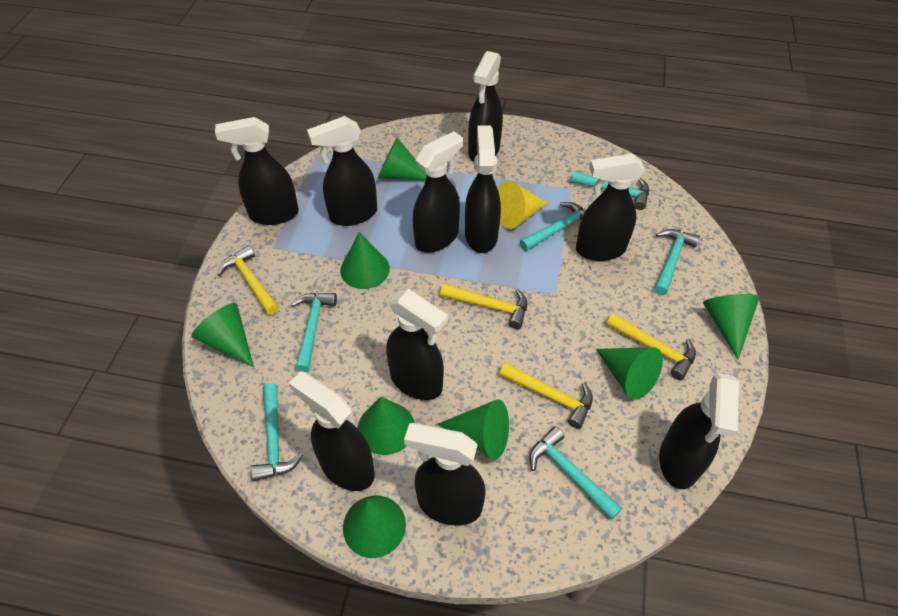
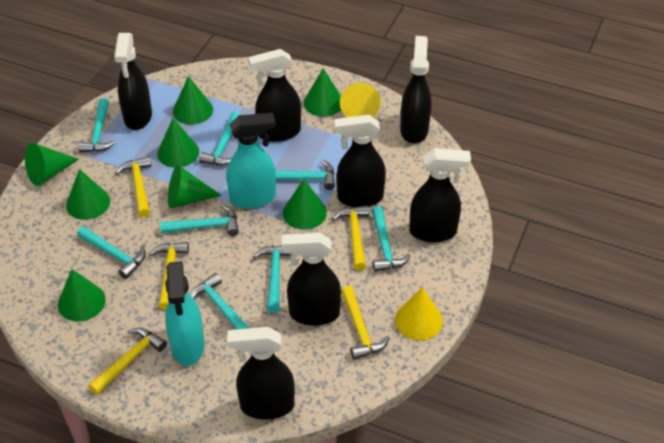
black spray bottle: 10 -> 7
turquoise hammer: 6 -> 8
turquoise spray bottle: 0 -> 2
yellow cone: 1 -> 2
yellow hammer: 4 -> 5

